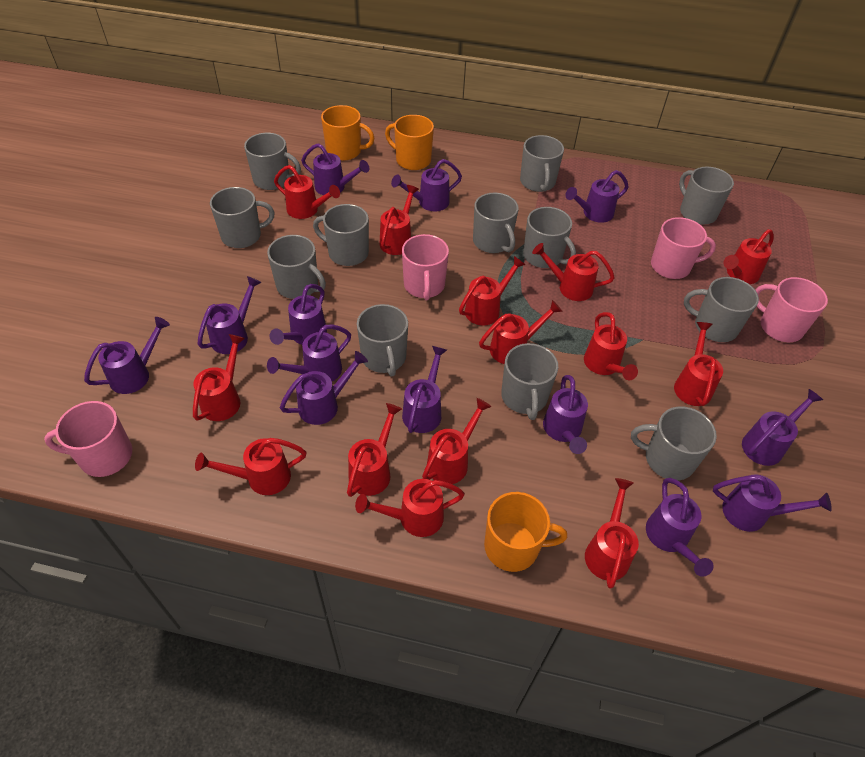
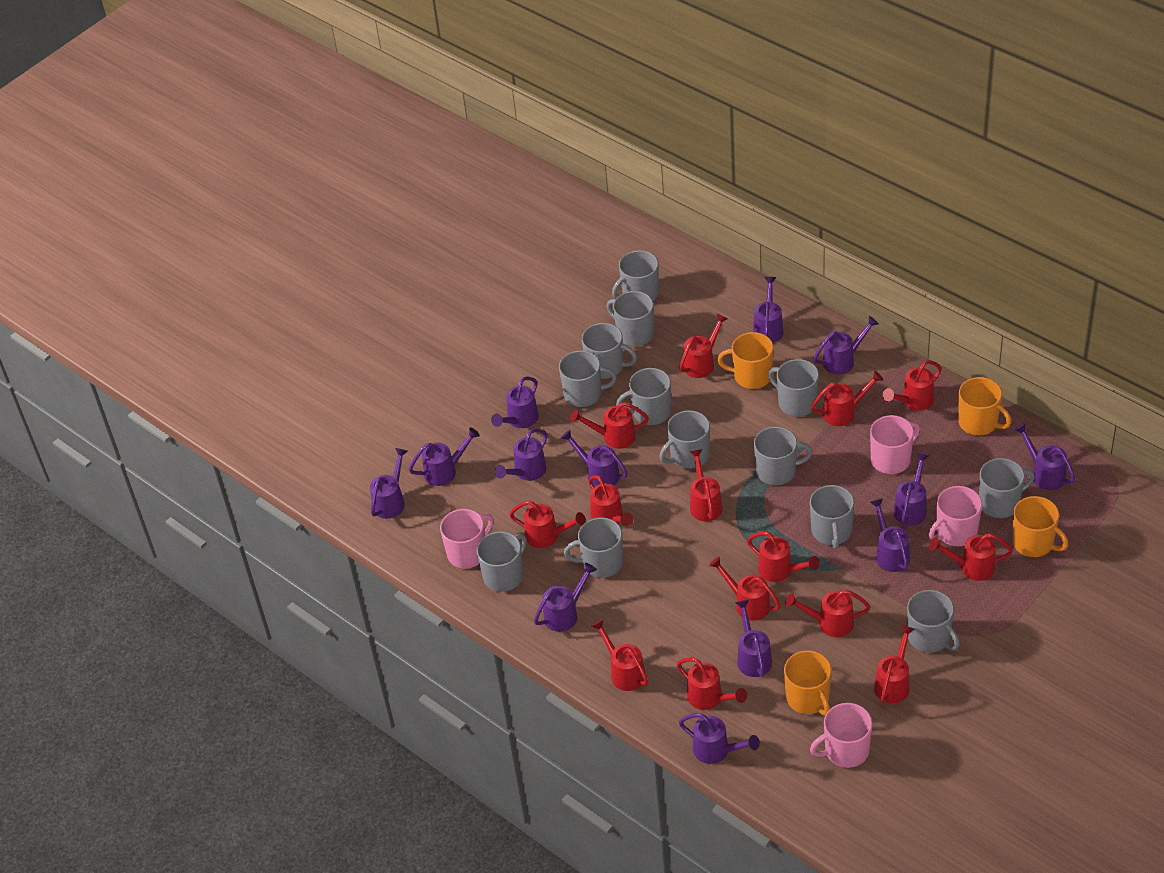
grey mug: 12 -> 13
orange mug: 3 -> 4

